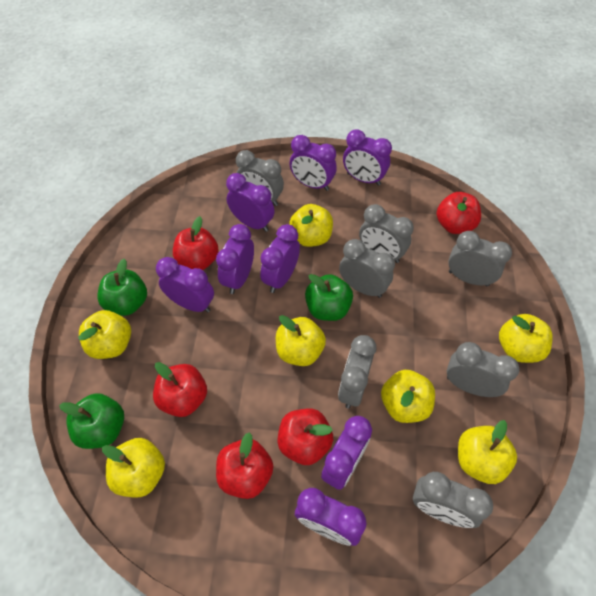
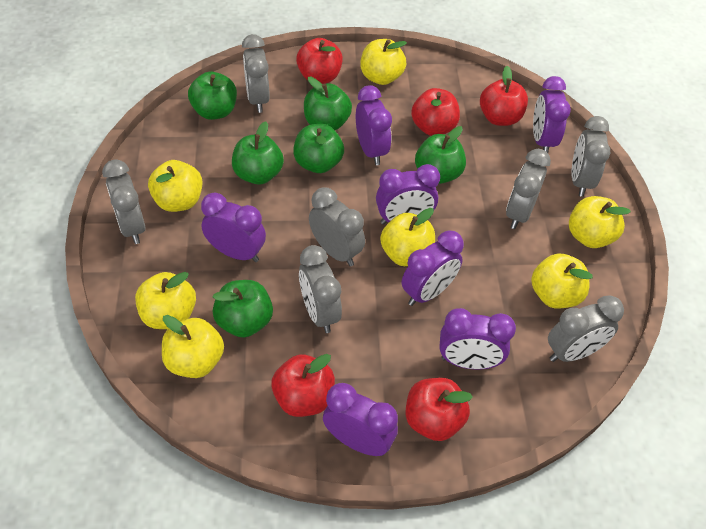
green apple: 3 -> 6
purple clock: 8 -> 7

